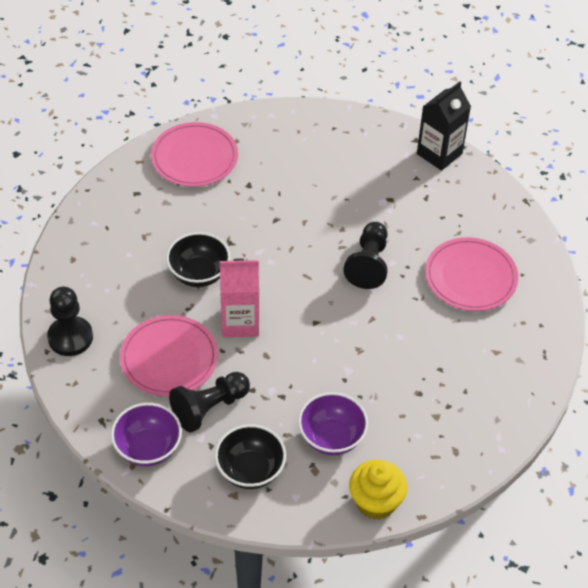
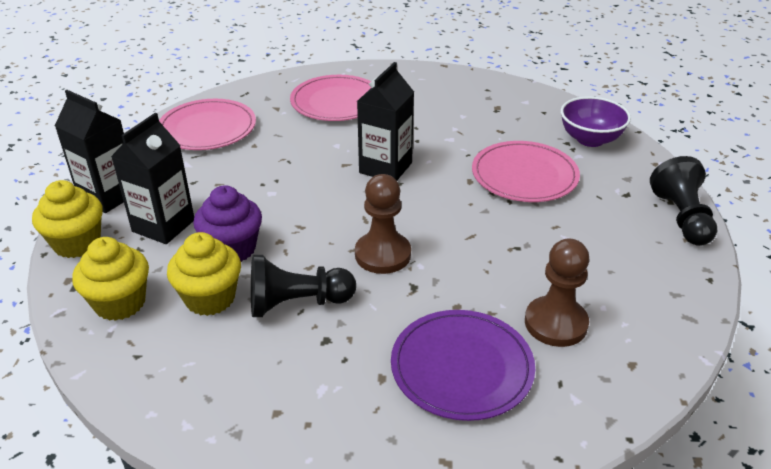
black bowl: 2 -> 0
black carton: 1 -> 3
black pawn: 3 -> 2
brown pawn: 0 -> 2
pink carton: 1 -> 0
purple bowl: 2 -> 1
purple cupcake: 0 -> 1
purple plate: 0 -> 1
yellow cupcake: 1 -> 3

